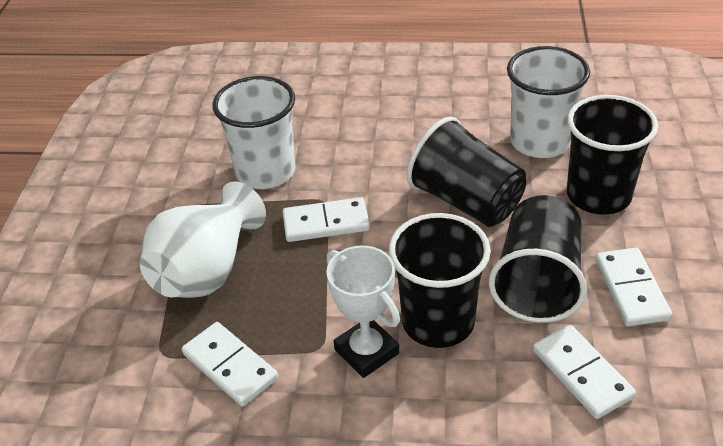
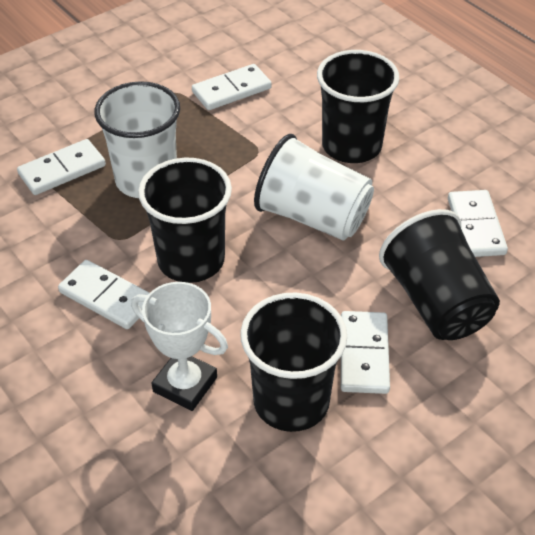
white domino: 4 -> 5
white vase: 1 -> 0

